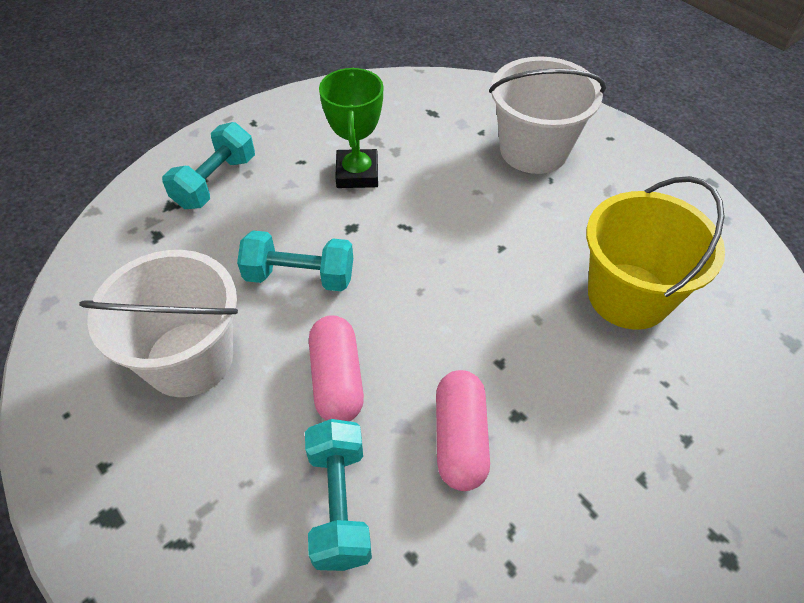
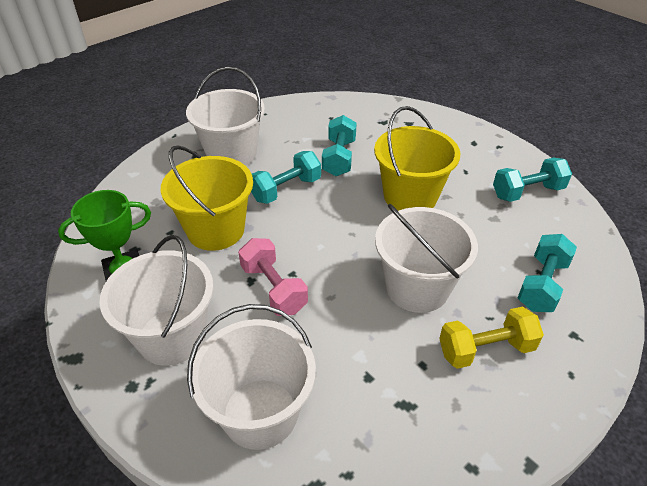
pink capsule: 2 -> 0
pink dumbbell: 0 -> 1
turquoise dumbbell: 3 -> 4
white bucket: 2 -> 4
yellow bucket: 1 -> 2
yellow dumbbell: 0 -> 1

